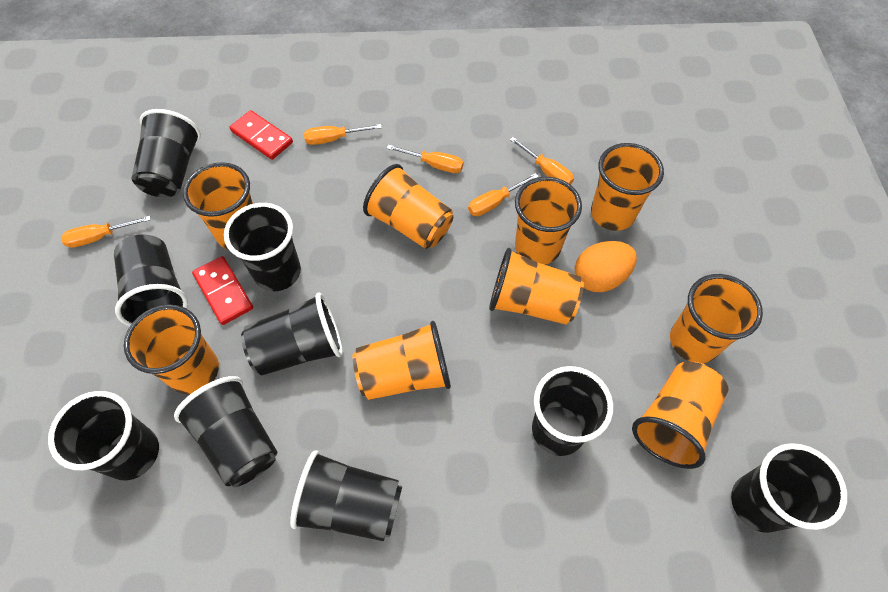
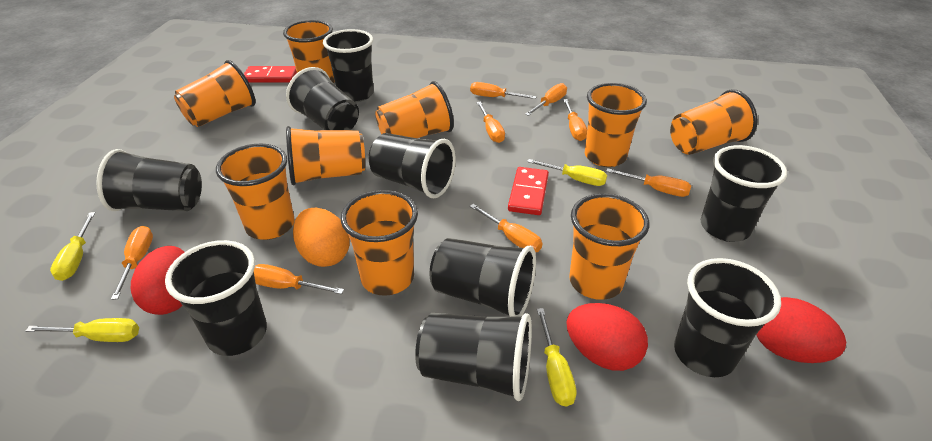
orange screwdriver: 5 -> 8
red egg: 0 -> 3
yellow screwdriver: 0 -> 4

